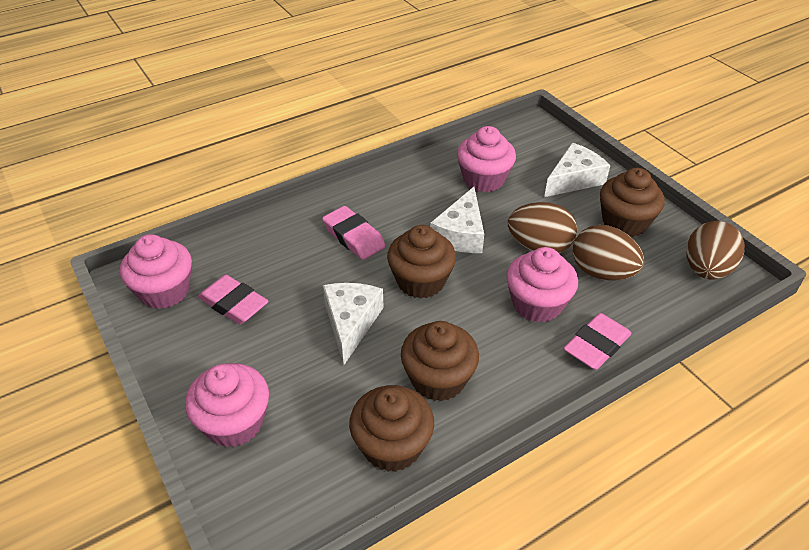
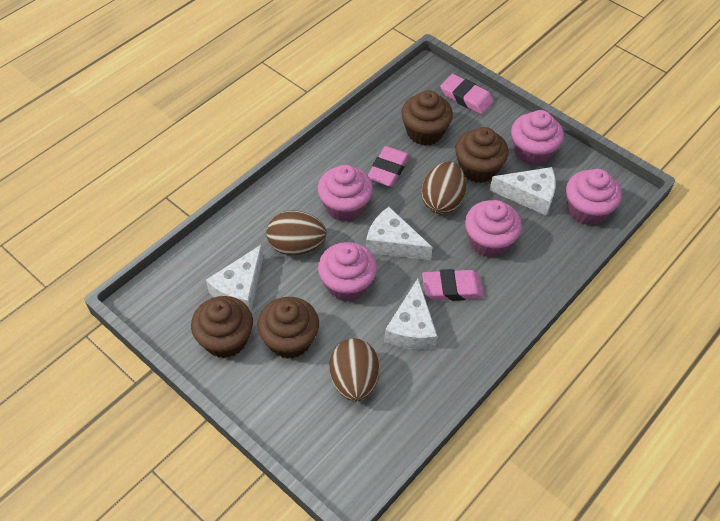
pink cupcake: 4 -> 5
white cheese: 3 -> 4

